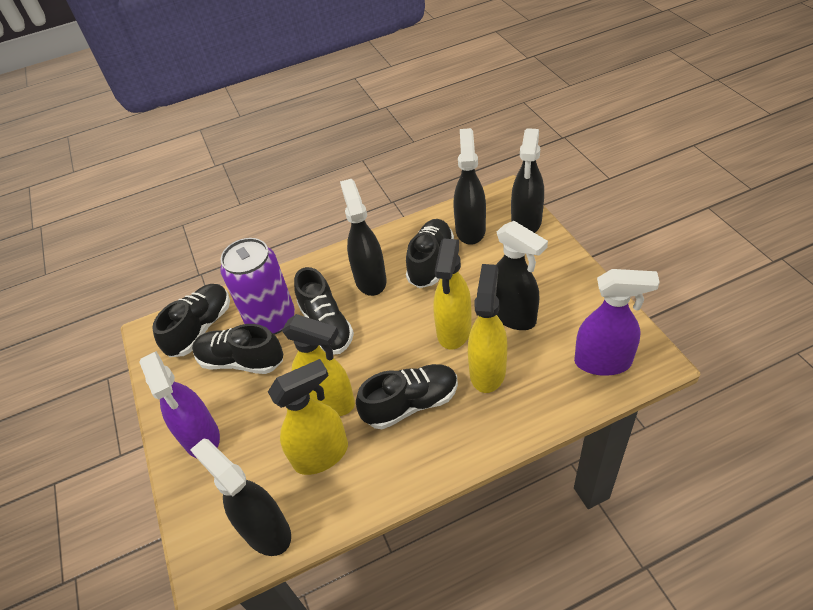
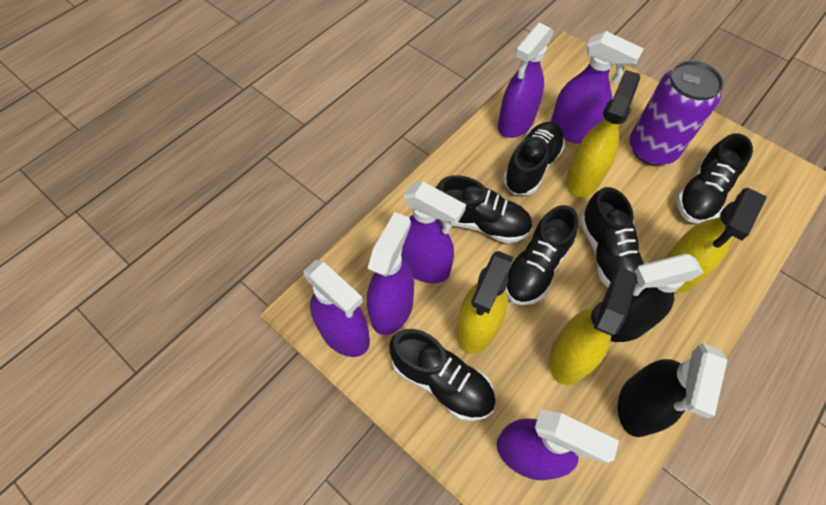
black shoe: 5 -> 6
black spray bottle: 5 -> 2
purple spray bottle: 2 -> 6

